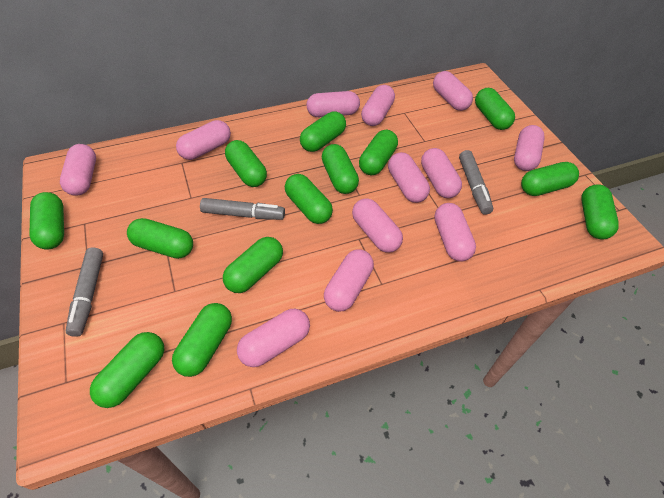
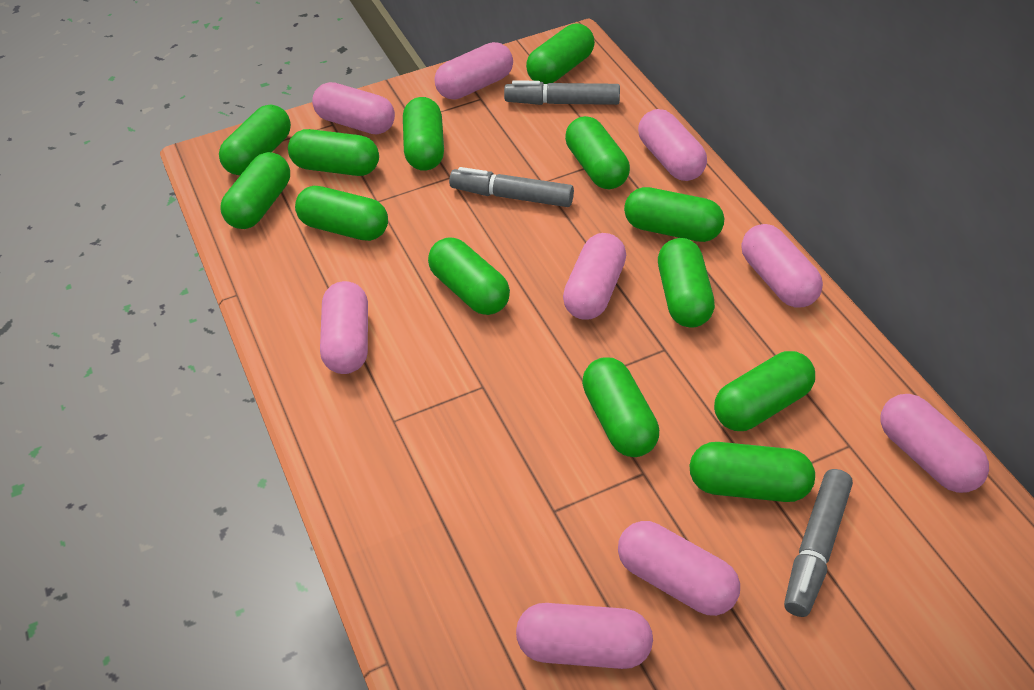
pink capsule: 12 -> 9

